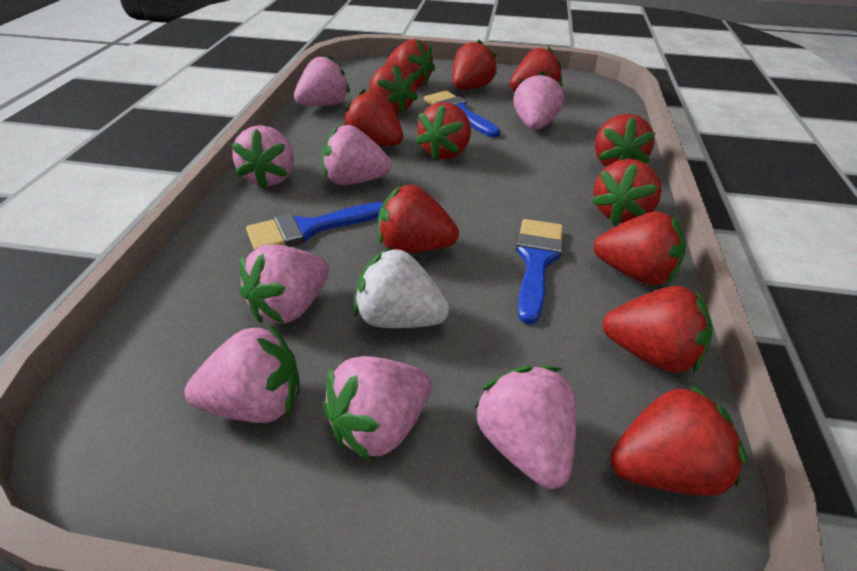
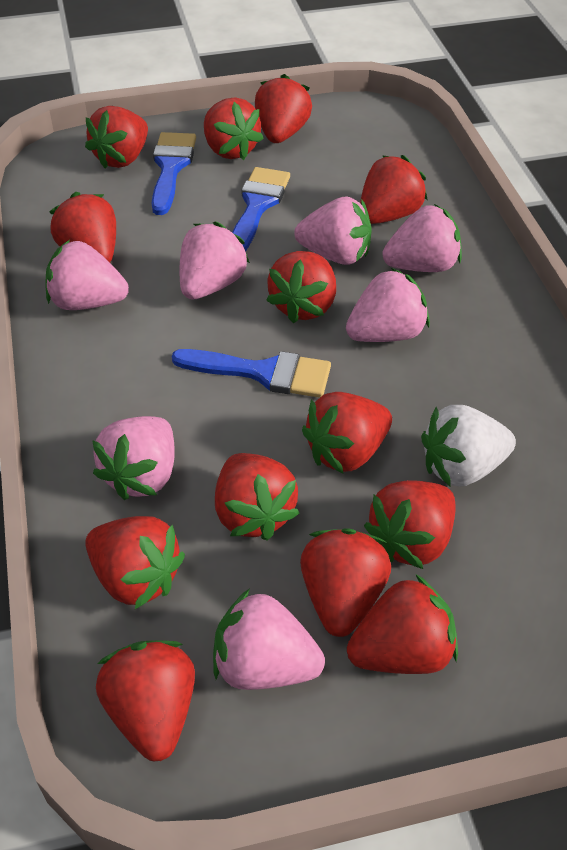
pink strawberry: 8 -> 7
red strawberry: 12 -> 13

